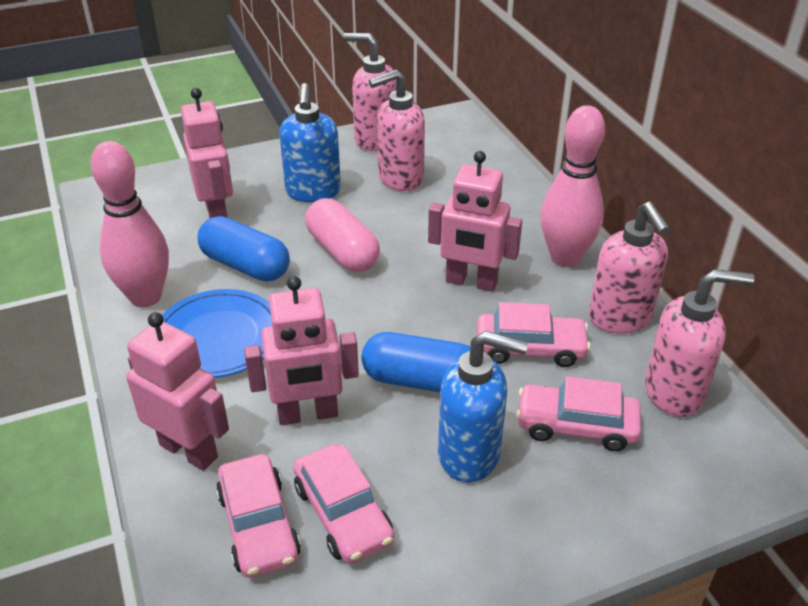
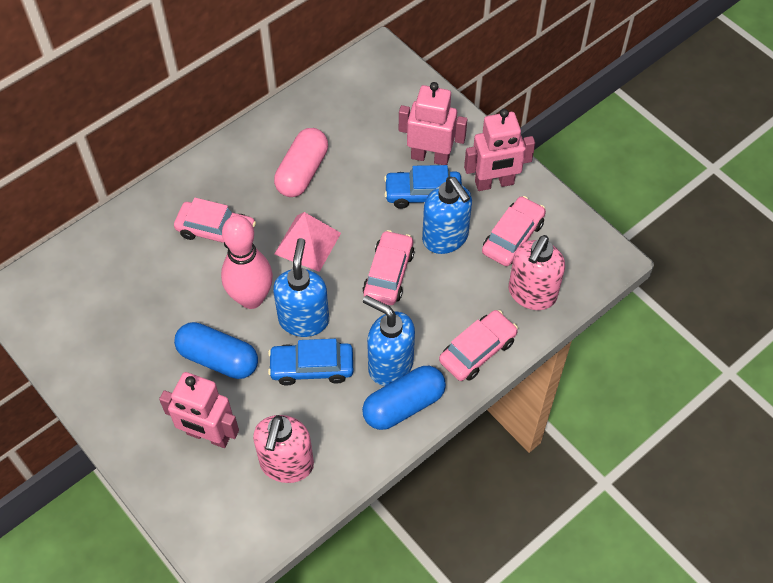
blue car: 0 -> 2
blue plate: 1 -> 0
blue soap dispenser: 2 -> 3
pink bowling pin: 2 -> 1
pink pyramid: 0 -> 1
pink robot: 4 -> 3
pink soap dispenser: 4 -> 2

